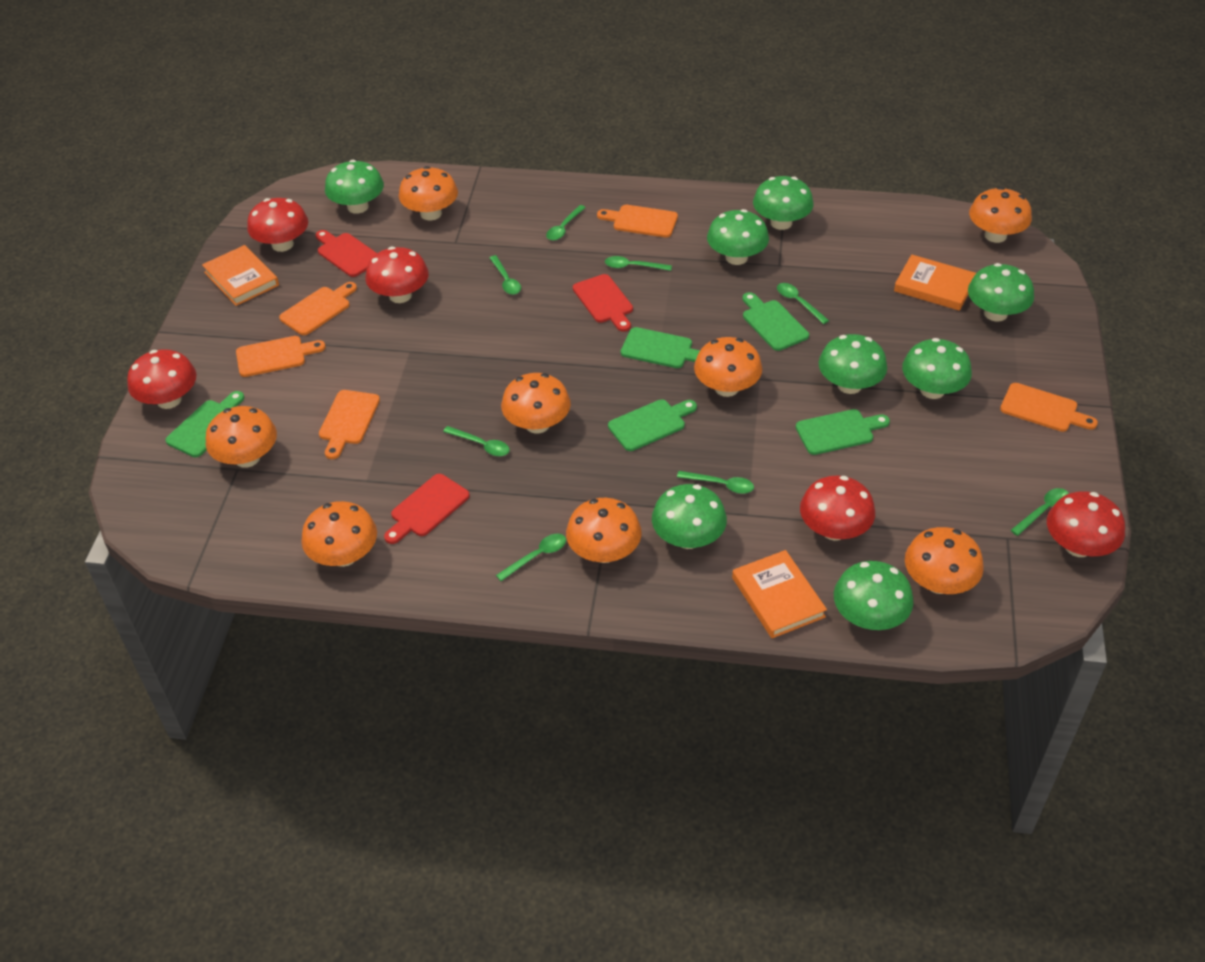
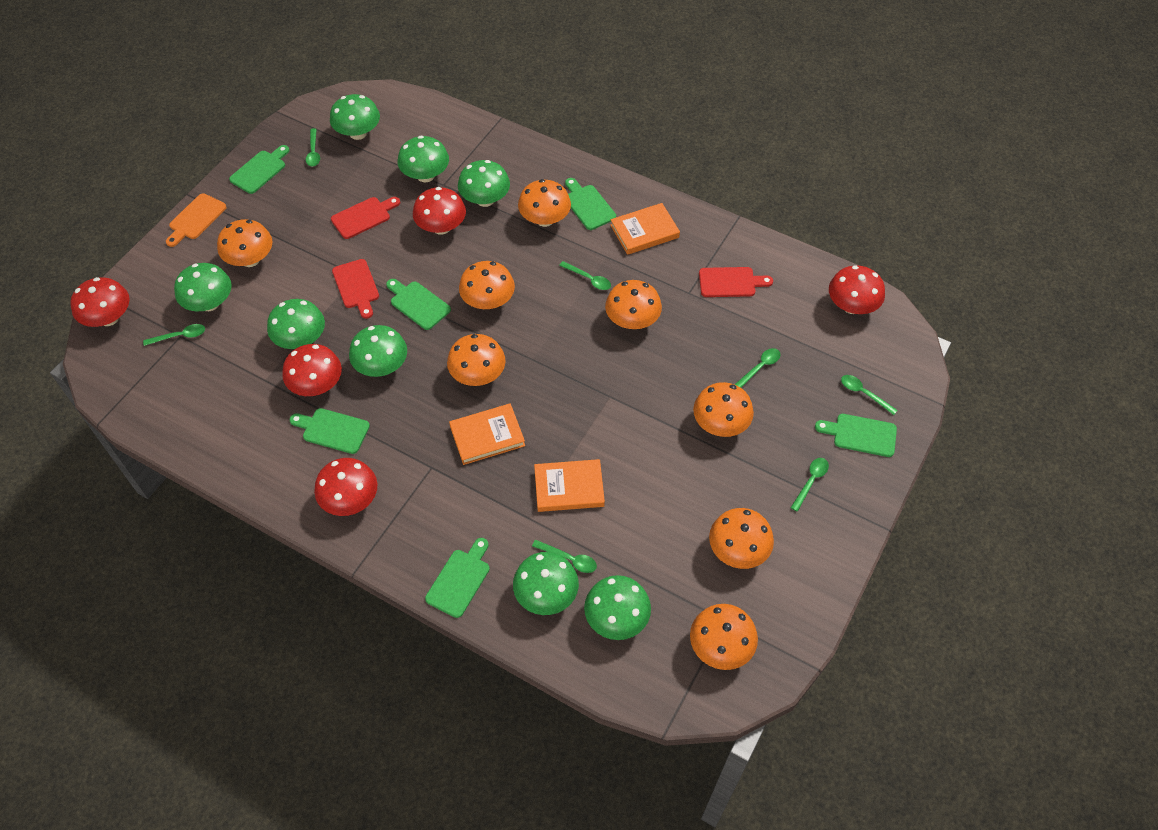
green cutting board: 5 -> 6
green spoon: 8 -> 7
orange cutting board: 5 -> 1

